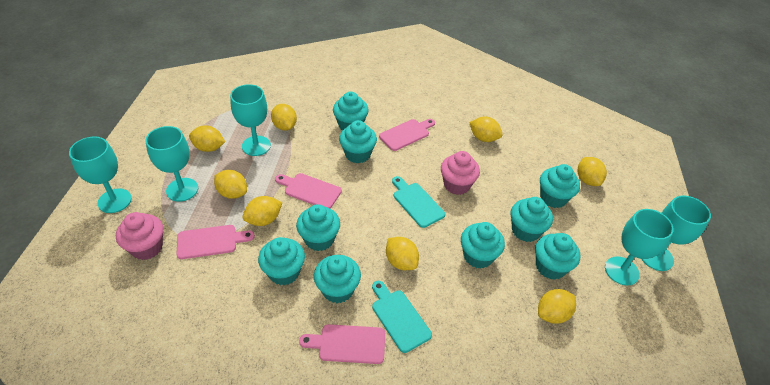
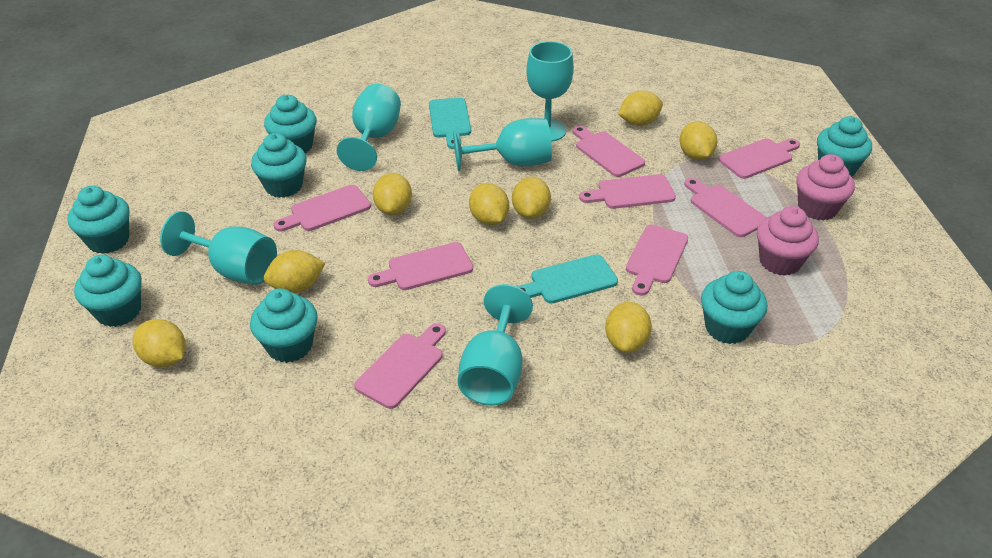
pink cutting board: 4 -> 8
turquoise cupcake: 9 -> 7

